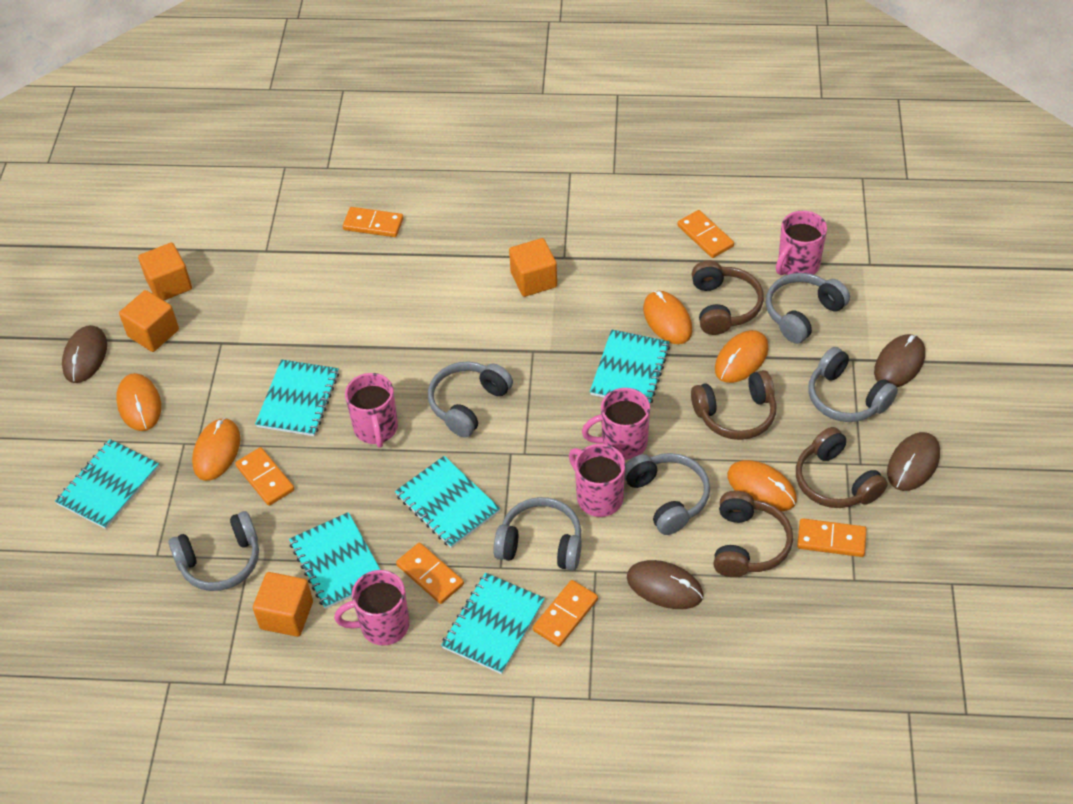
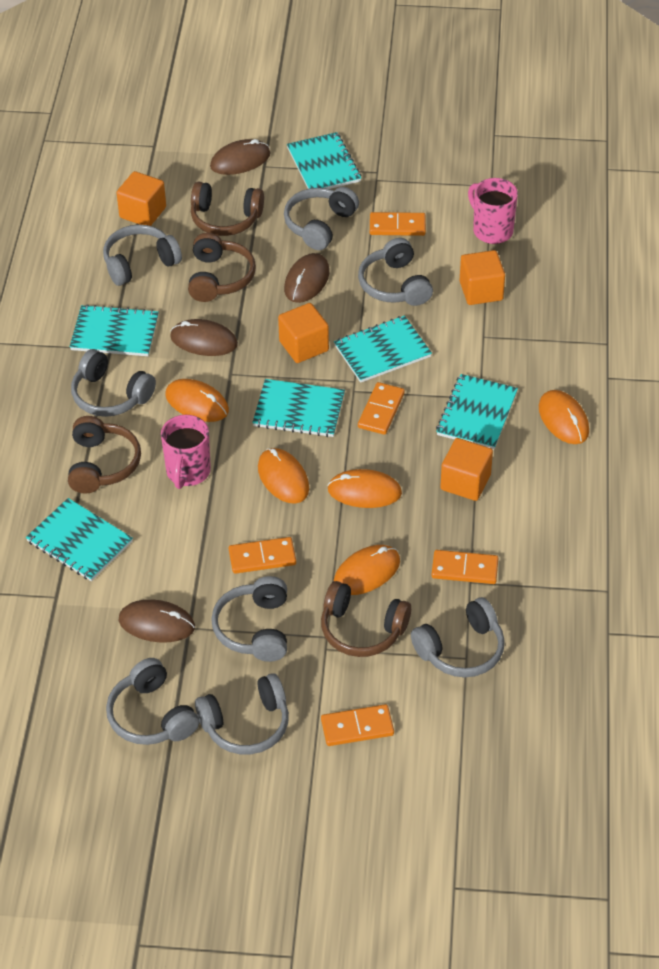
grey headphones: 6 -> 8
orange domino: 6 -> 5
pink mug: 5 -> 2

